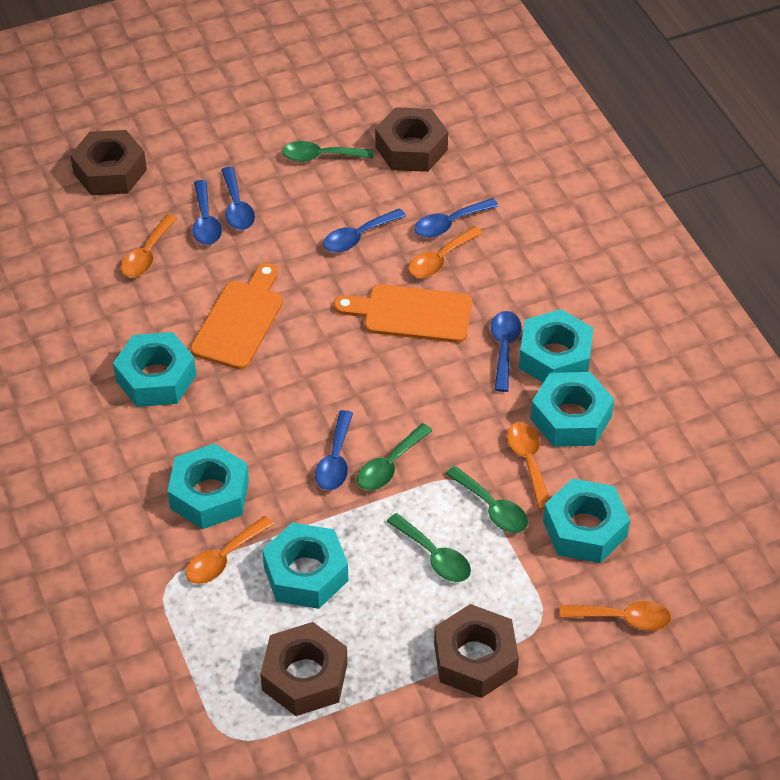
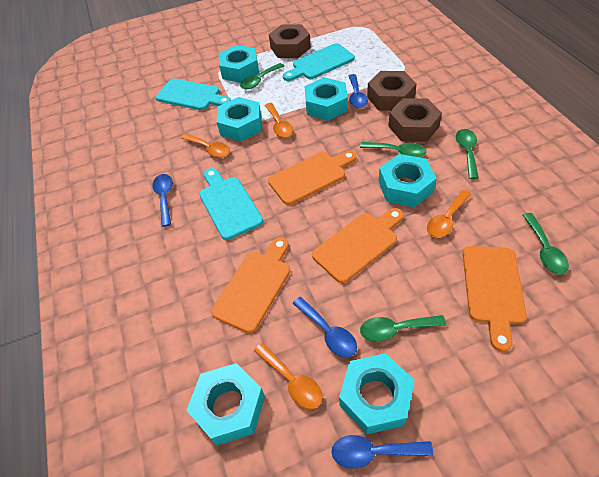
blue spoon: 6 -> 4
brown nut: 4 -> 3
green spoon: 4 -> 5
orange cutting board: 2 -> 4
orange spoon: 5 -> 4
turquoise cutting board: 0 -> 3

